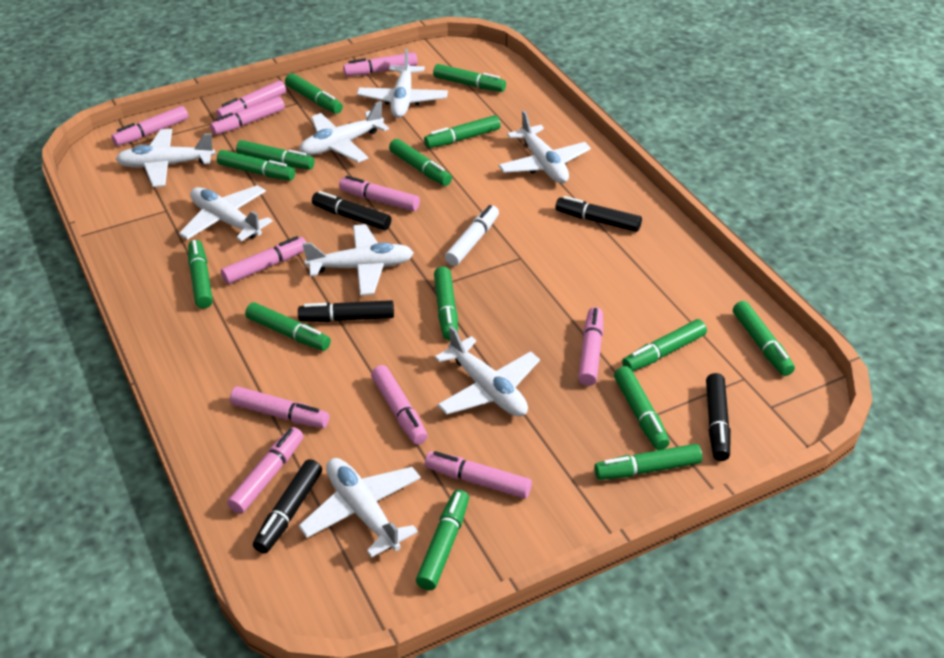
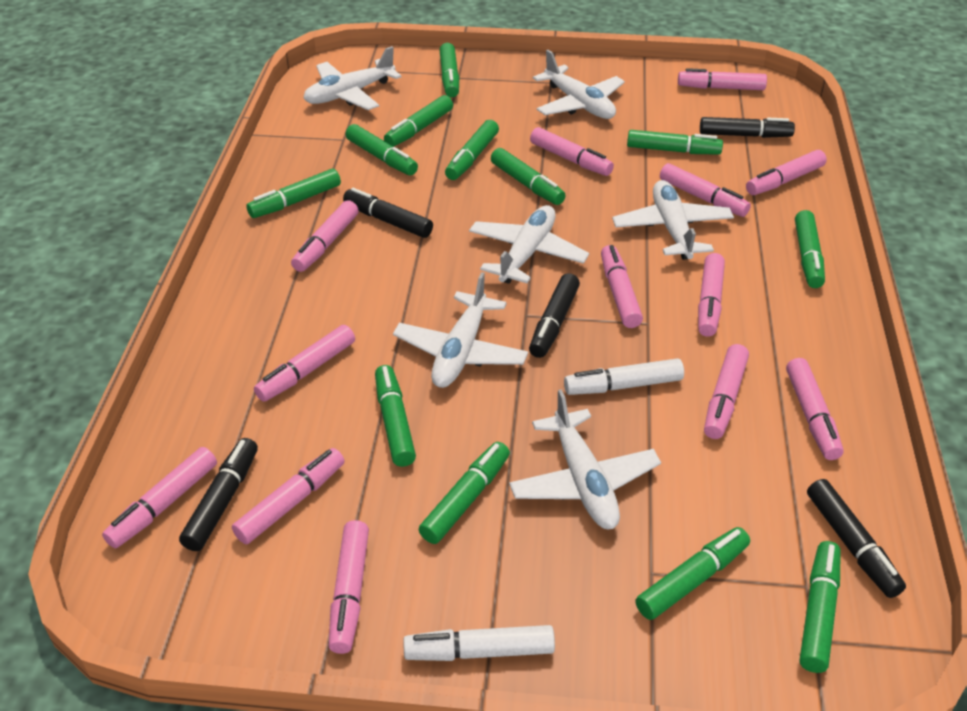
green marker: 14 -> 12
pink marker: 11 -> 13
white marker: 1 -> 2
white plane: 8 -> 6

